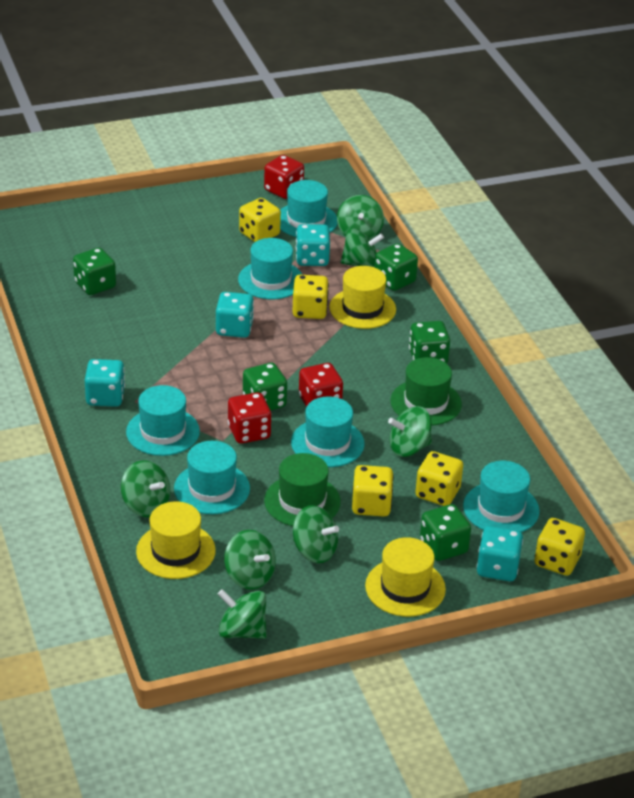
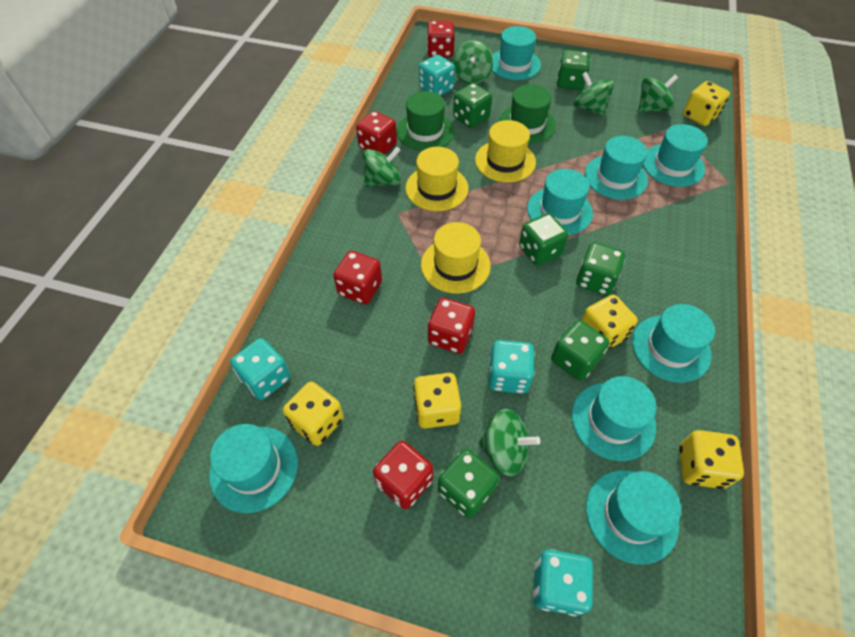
green dice: 5 -> 6
green spinning top: 7 -> 5
red dice: 3 -> 5
turquoise hat: 6 -> 8

